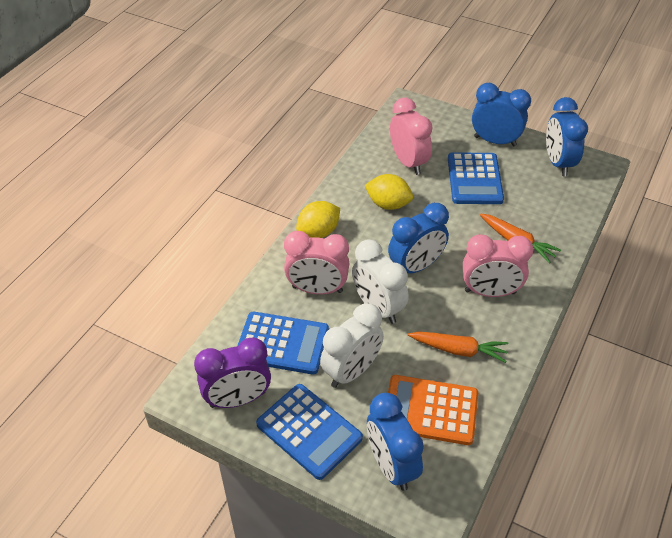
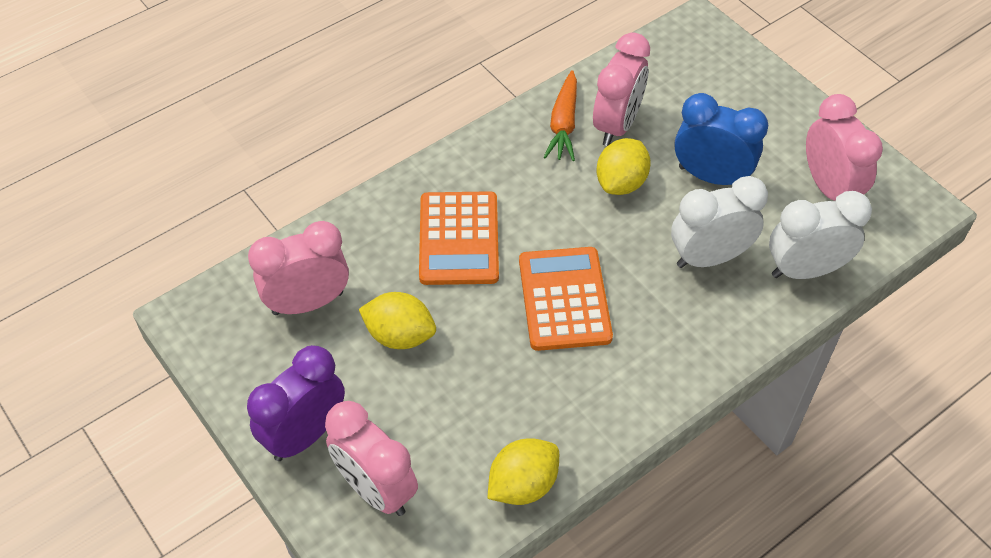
blue calculator: 3 -> 0
blue clock: 4 -> 1
orange calculator: 1 -> 2
orange carrot: 2 -> 1
pink clock: 3 -> 4
yellow lemon: 2 -> 3

